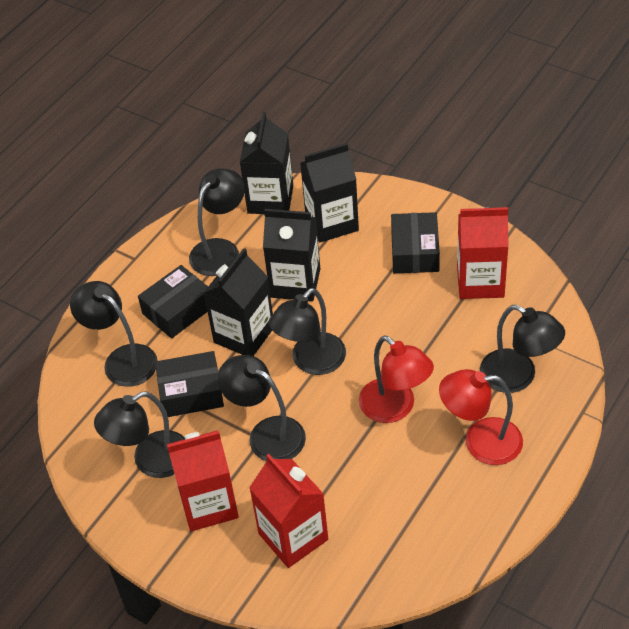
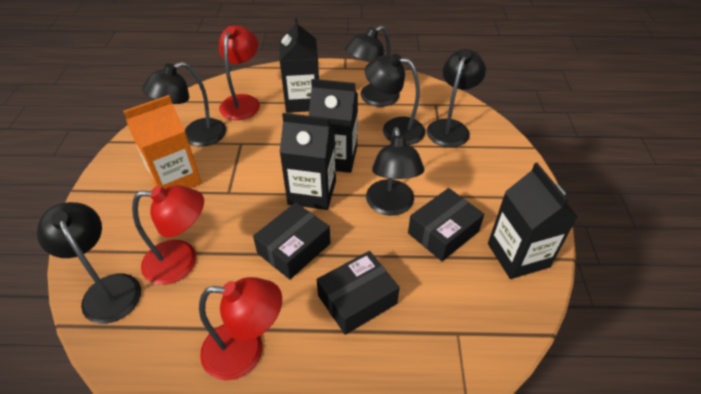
orange carton: 0 -> 1
red carton: 3 -> 0
red lamp: 2 -> 3

